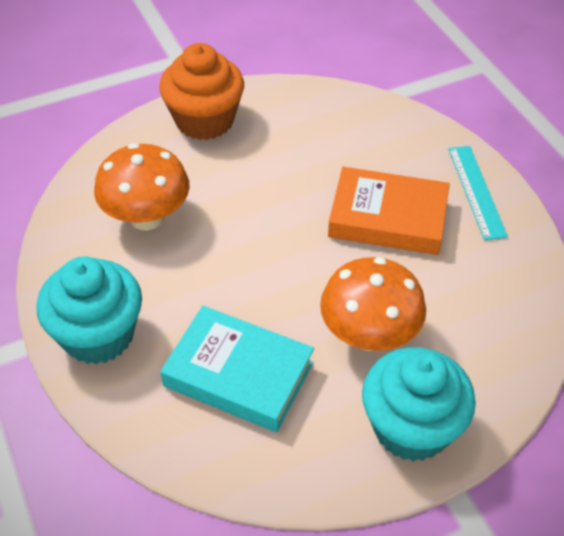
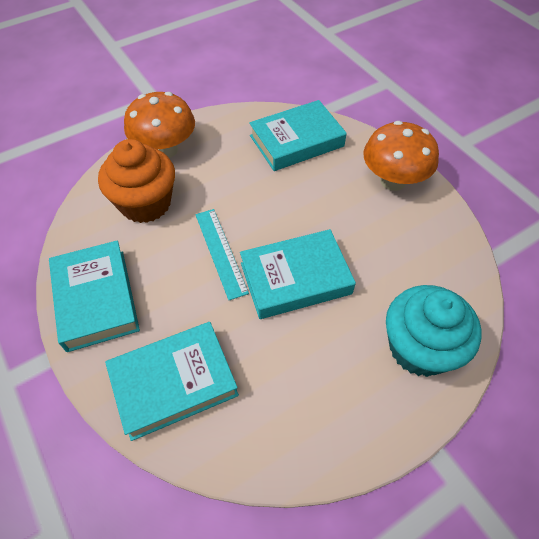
orange book: 1 -> 0
turquoise book: 1 -> 4
turquoise cupcake: 2 -> 1

